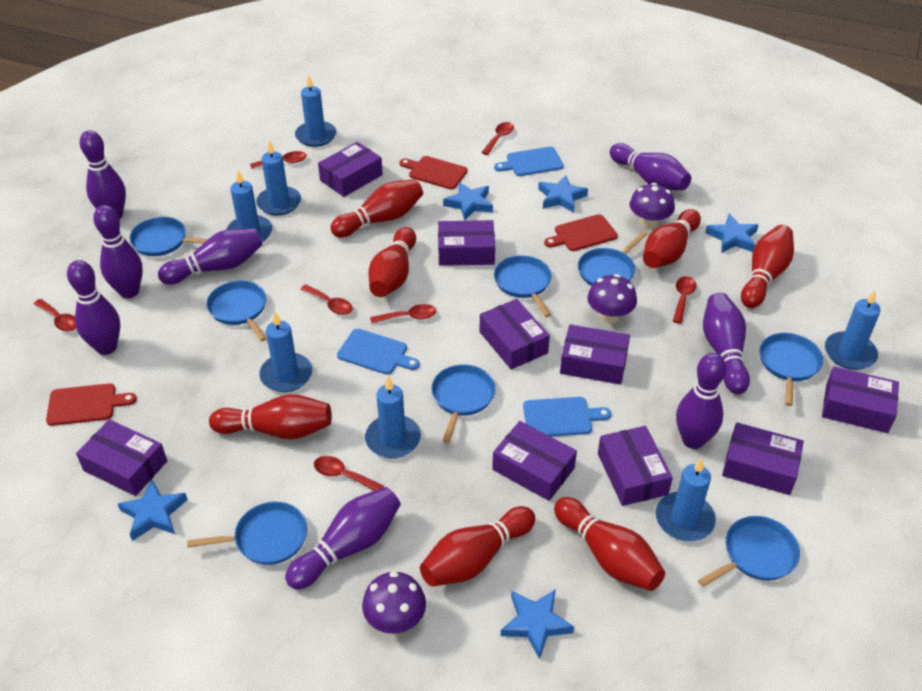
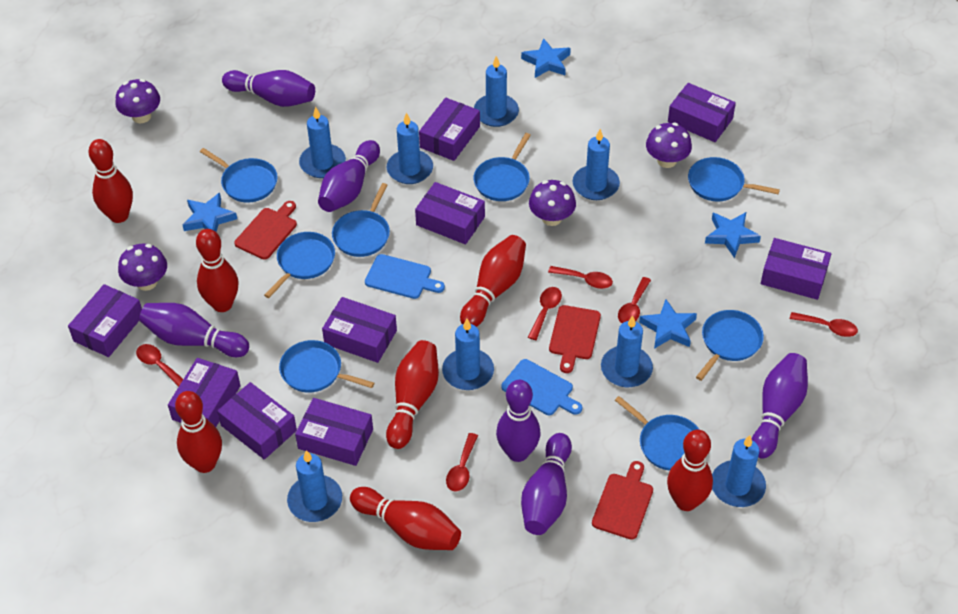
blue candle: 7 -> 8
blue cutting board: 3 -> 2
blue star: 5 -> 4
purple bowling pin: 8 -> 6
purple mushroom: 3 -> 4
red spoon: 7 -> 6

